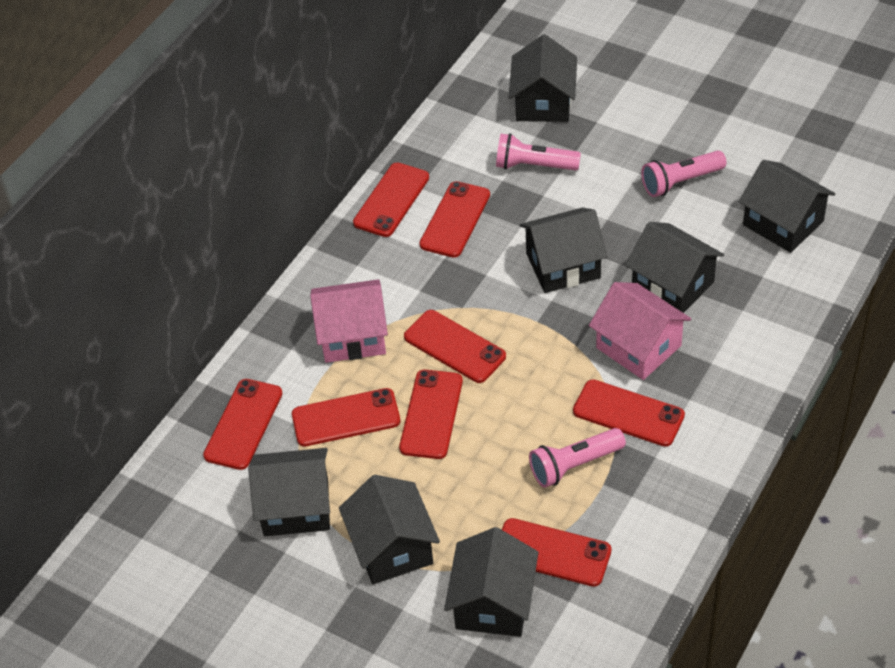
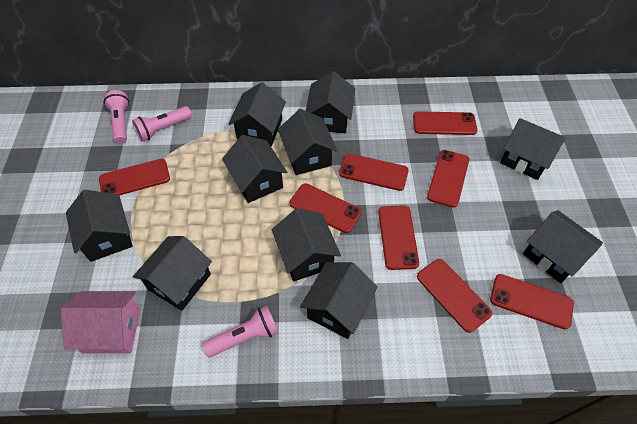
black house: 7 -> 10
pink house: 2 -> 1

